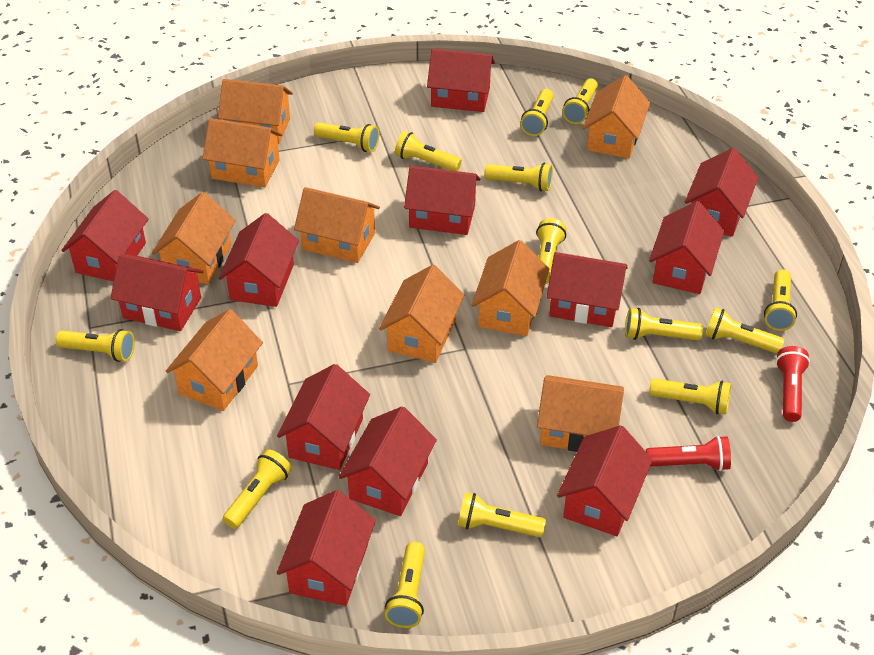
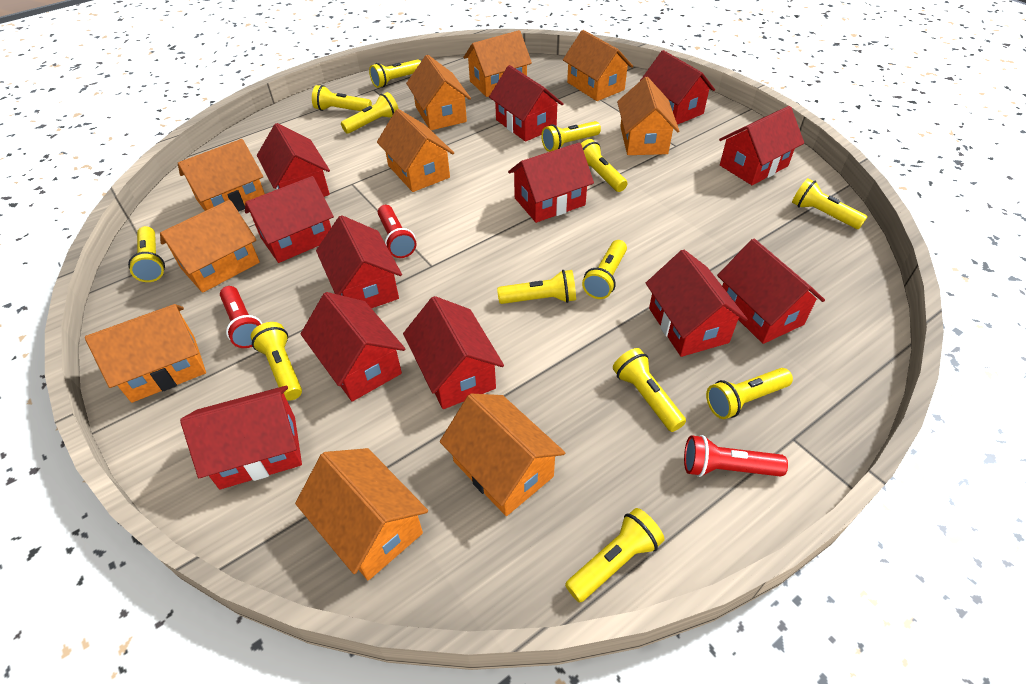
orange house: 9 -> 10
red flashlight: 2 -> 3
yellow flashlight: 14 -> 13

